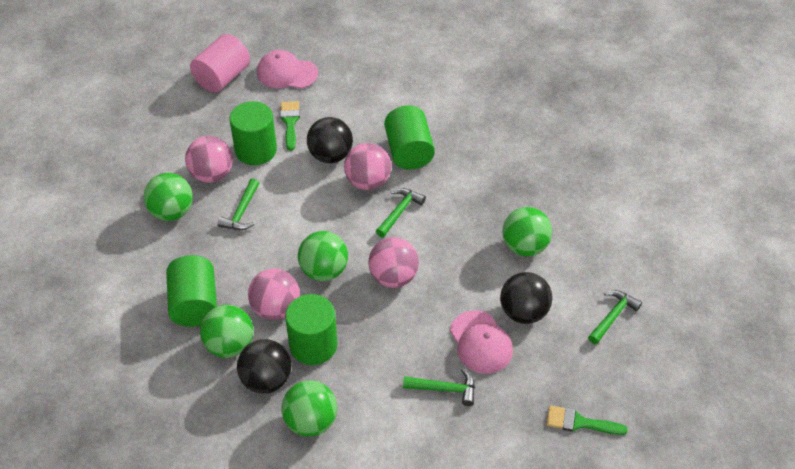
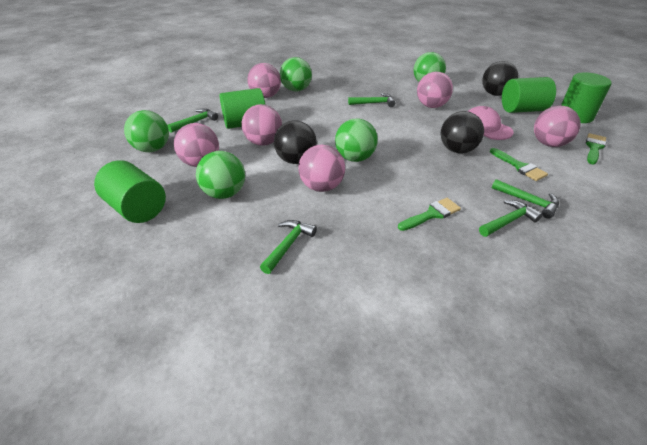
green brush: 2 -> 3
green hammer: 4 -> 5
pink ball: 4 -> 6
pink cap: 2 -> 1
pink cylinder: 1 -> 0

